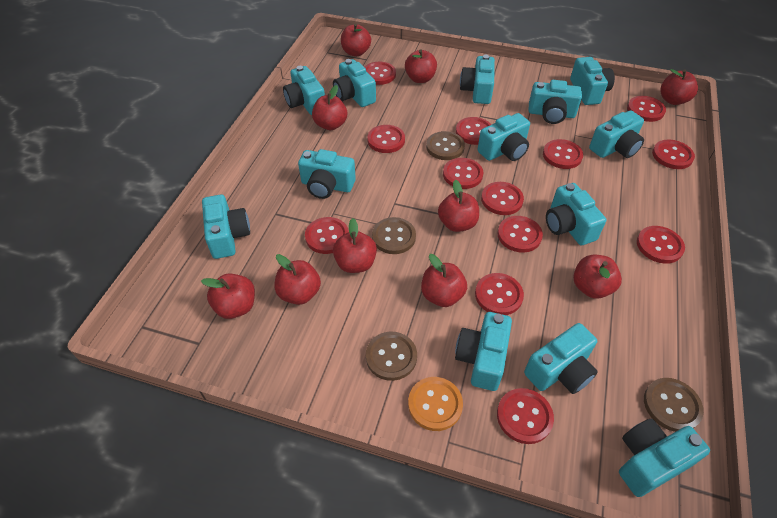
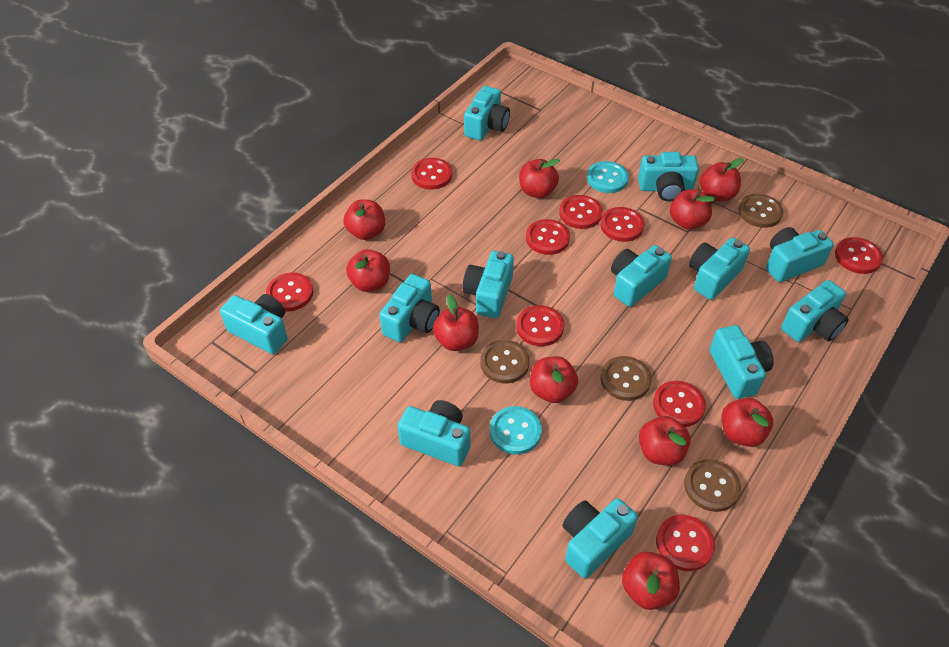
orange button: 1 -> 0
red button: 13 -> 9
turquoise button: 0 -> 2
turquoise camera: 13 -> 12

